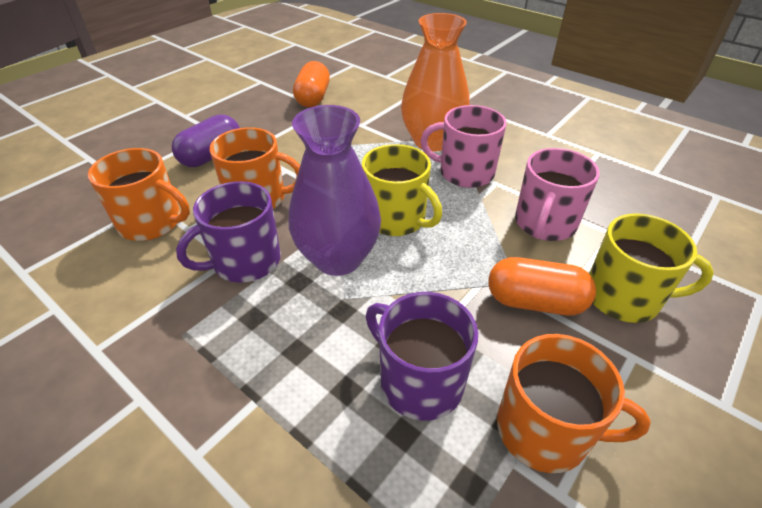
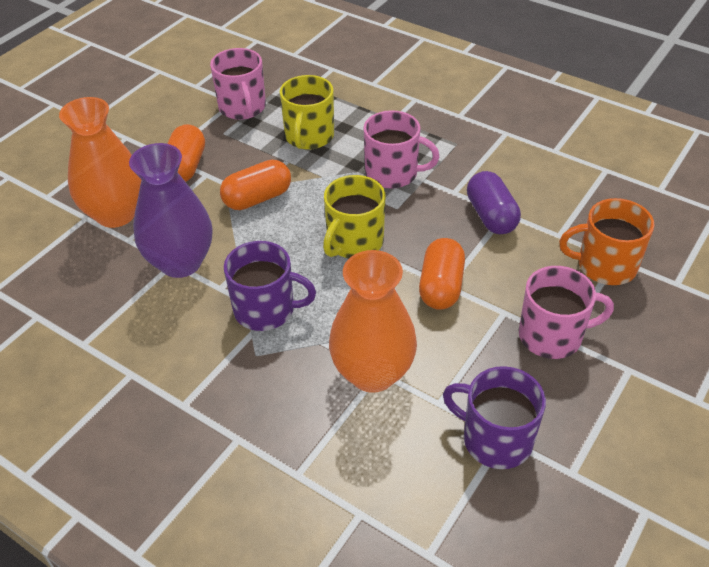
orange capsule: 2 -> 3
orange mug: 3 -> 1
orange vase: 1 -> 2
pink mug: 2 -> 3

